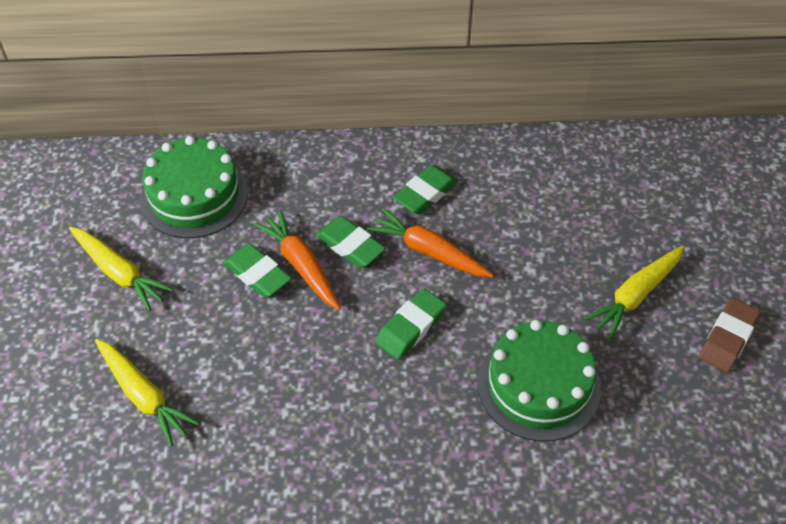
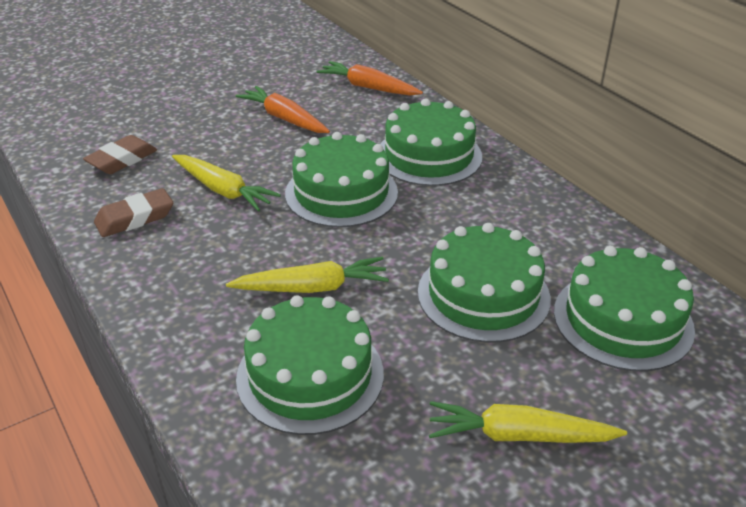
brown eraser: 1 -> 2
green cake: 2 -> 5
green eraser: 4 -> 0

